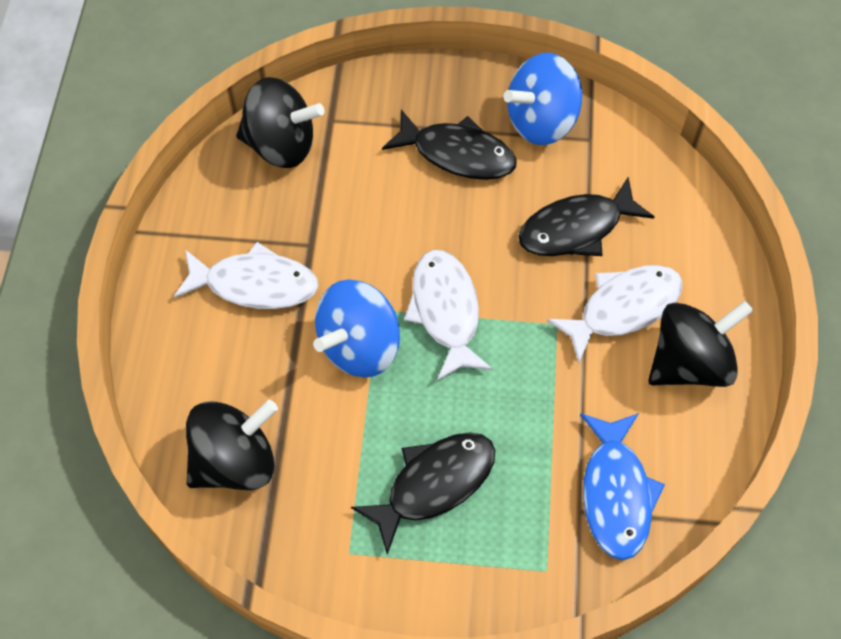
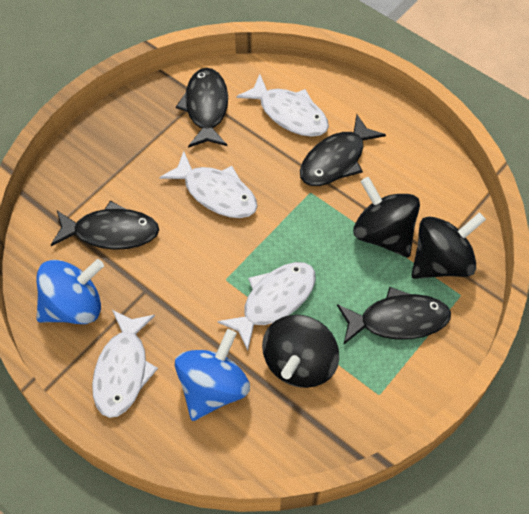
black fish: 3 -> 4
blue fish: 1 -> 0
white fish: 3 -> 4

